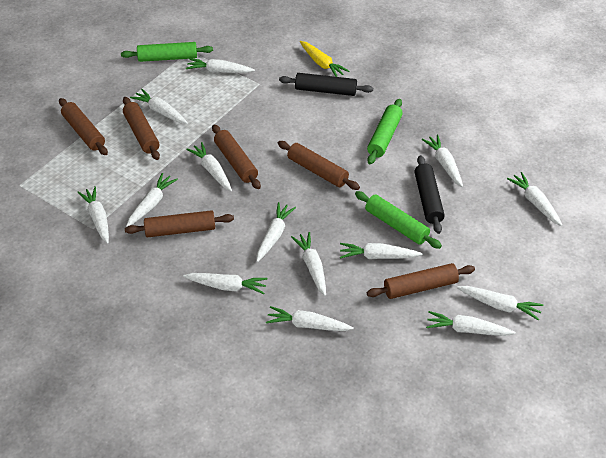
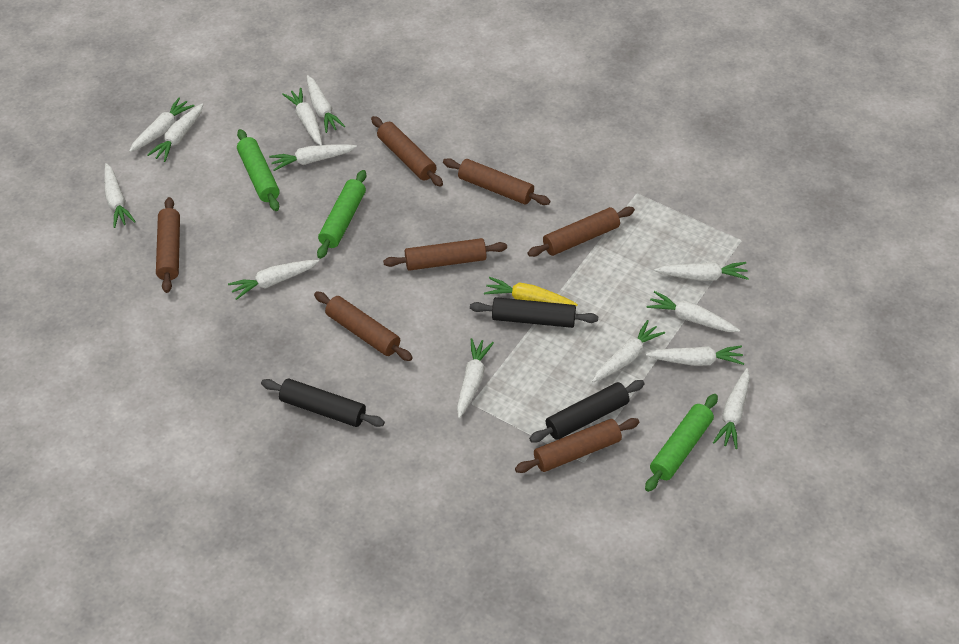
black rolling pin: 2 -> 3
brown rolling pin: 6 -> 7
white carrot: 14 -> 13

